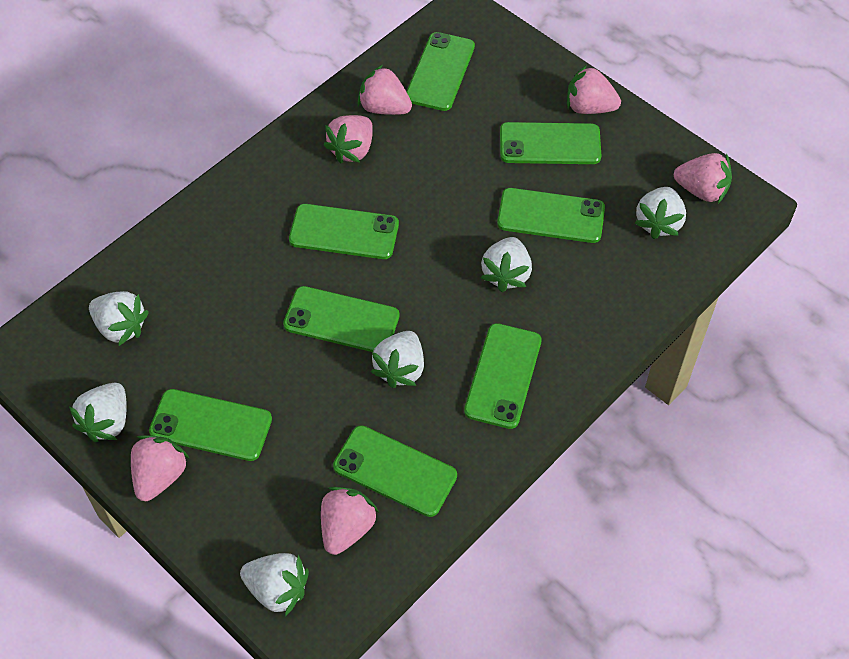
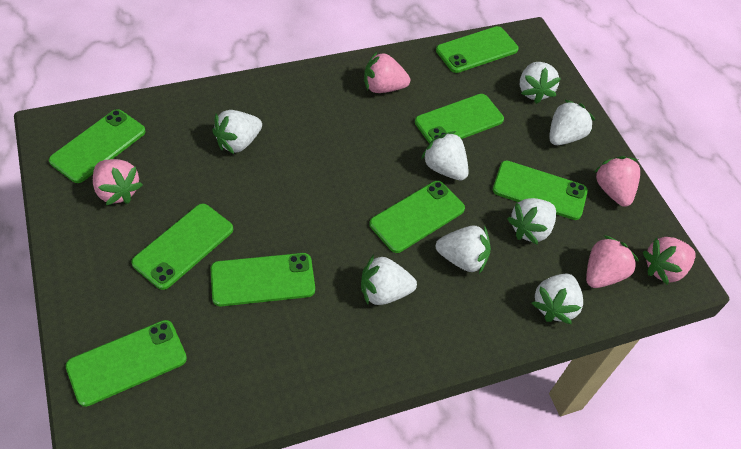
pink strawberry: 6 -> 5
white strawberry: 6 -> 8

